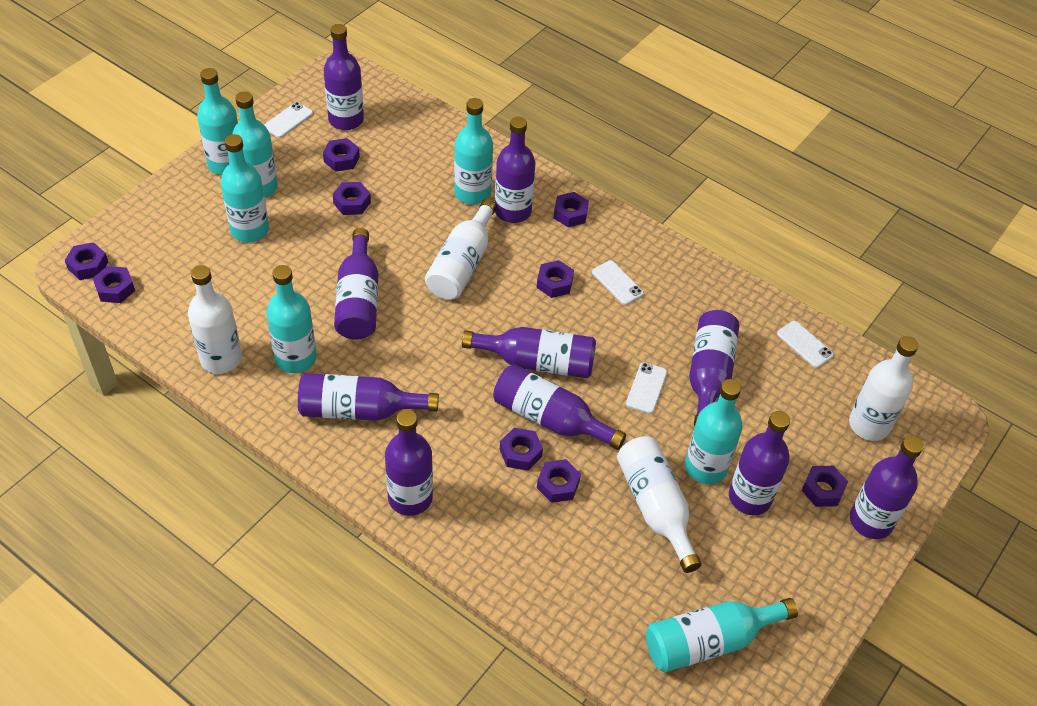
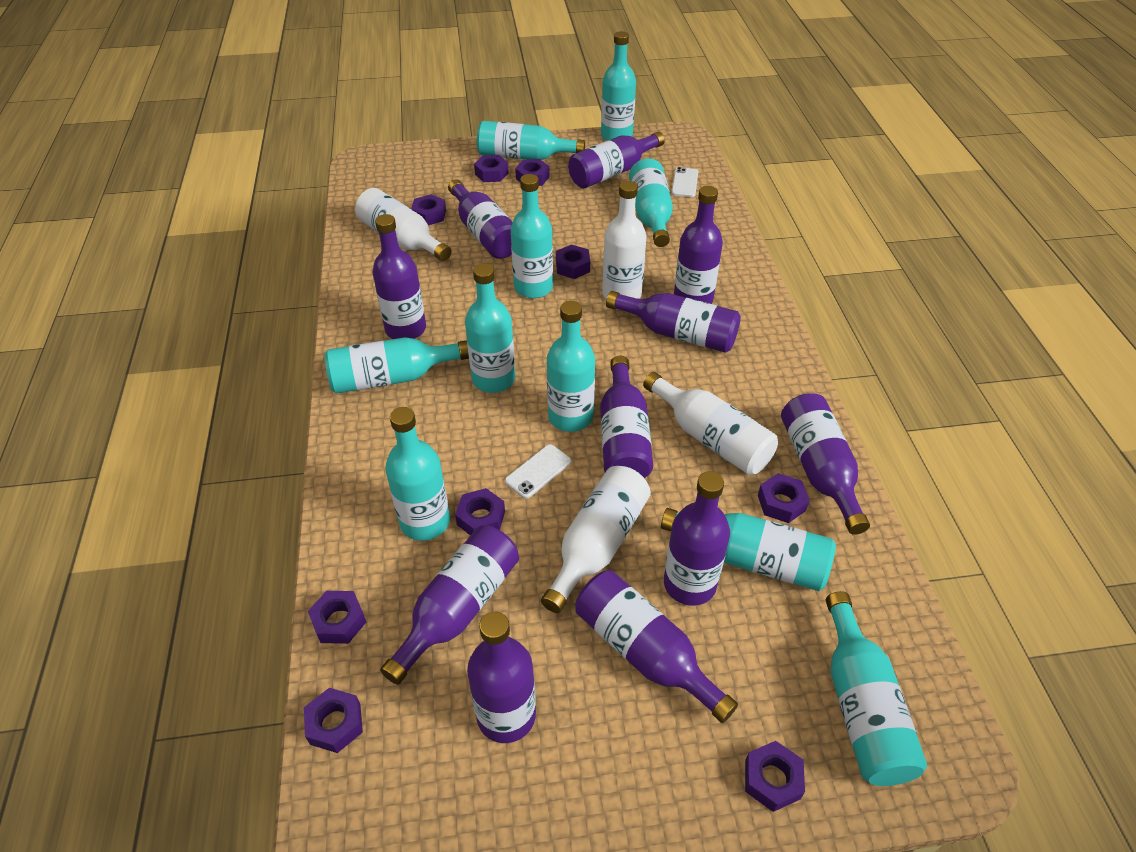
purple bottle: 10 -> 11
turquoise bottle: 7 -> 10
white phone: 4 -> 2

